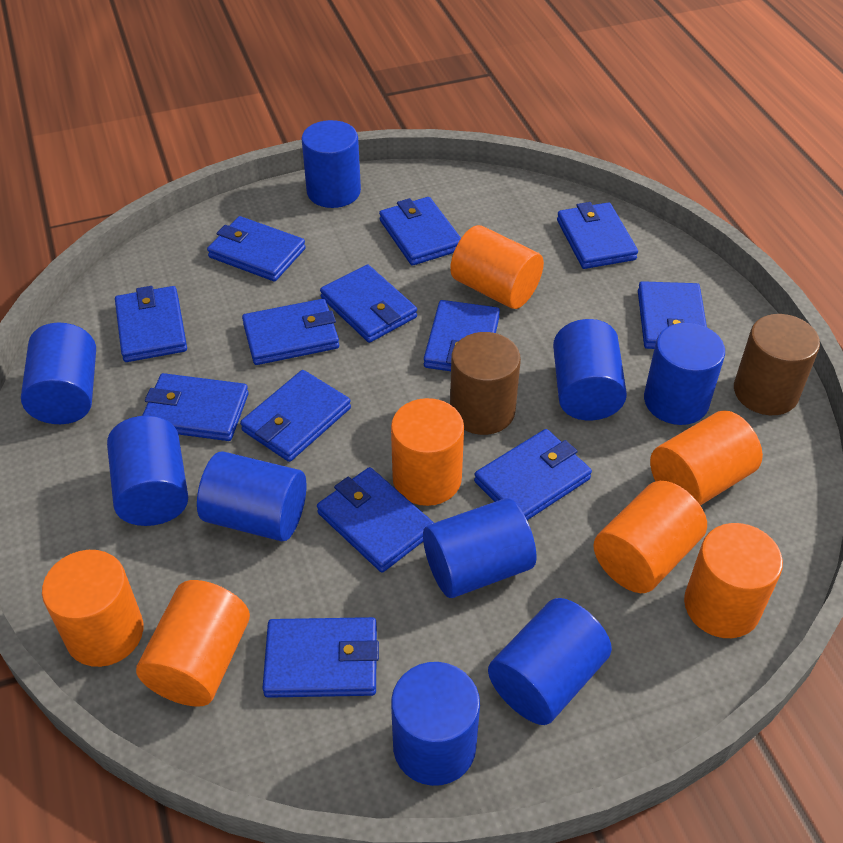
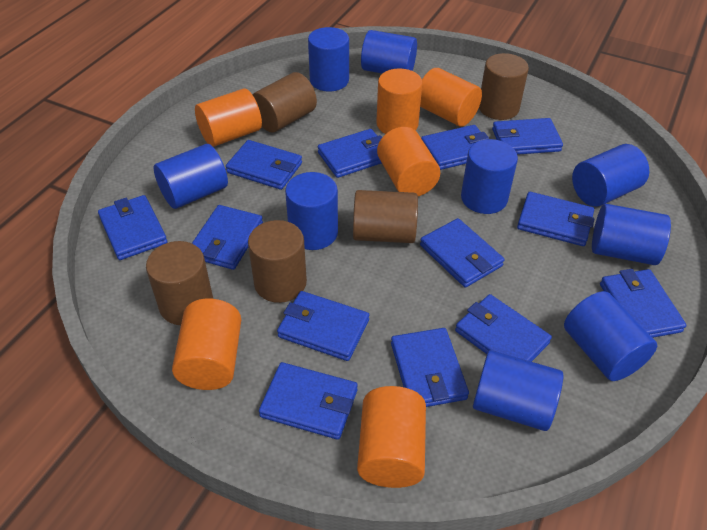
brown cylinder: 2 -> 5
orange cylinder: 7 -> 6

